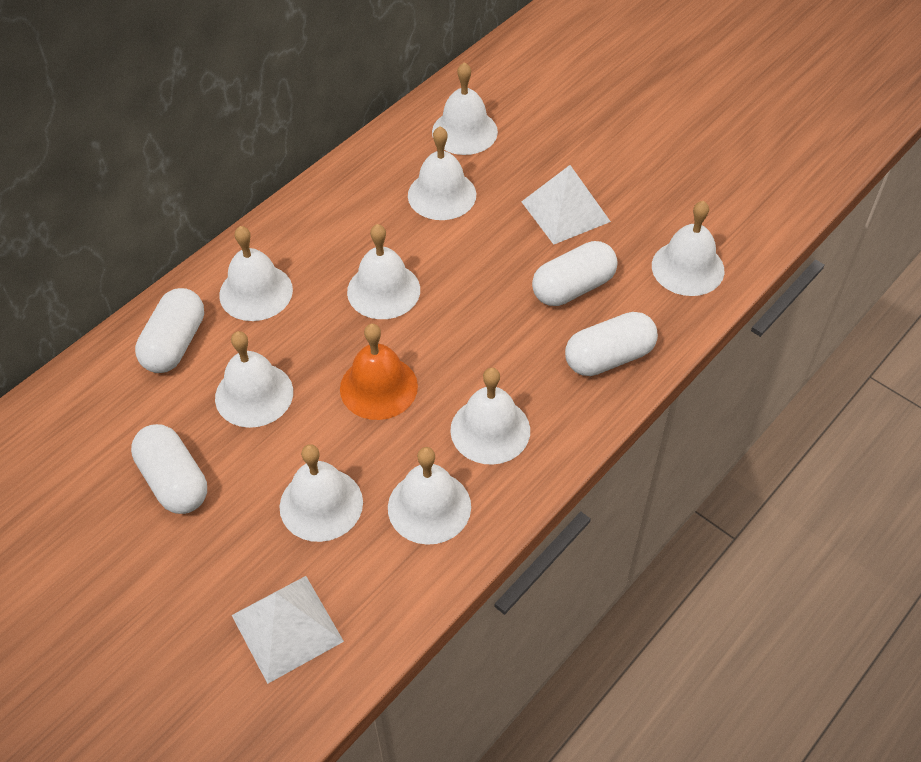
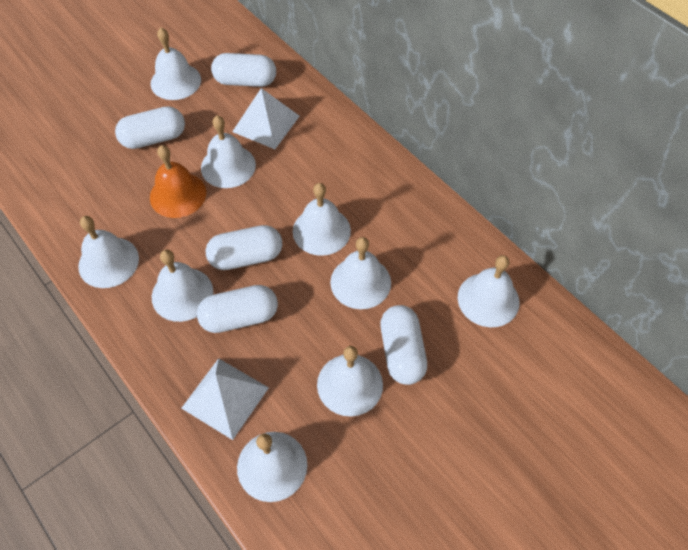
white capsule: 4 -> 5

